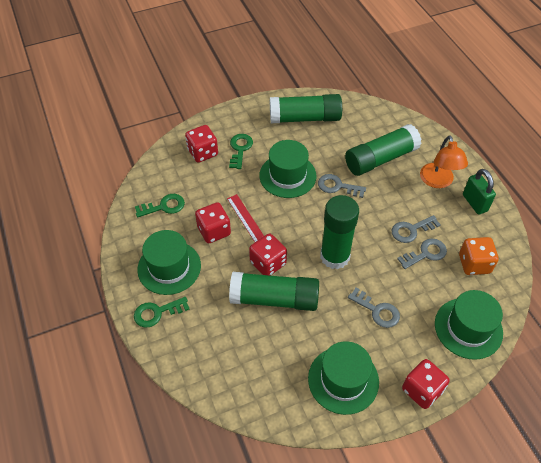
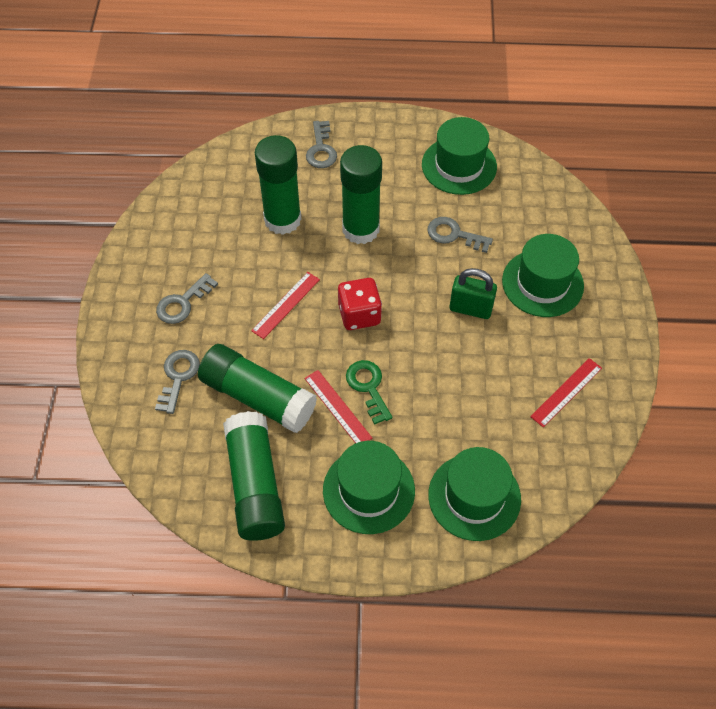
green key: 3 -> 1
orange dice: 1 -> 0
orange lamp: 1 -> 0
red dice: 4 -> 1
red ruler: 1 -> 3

